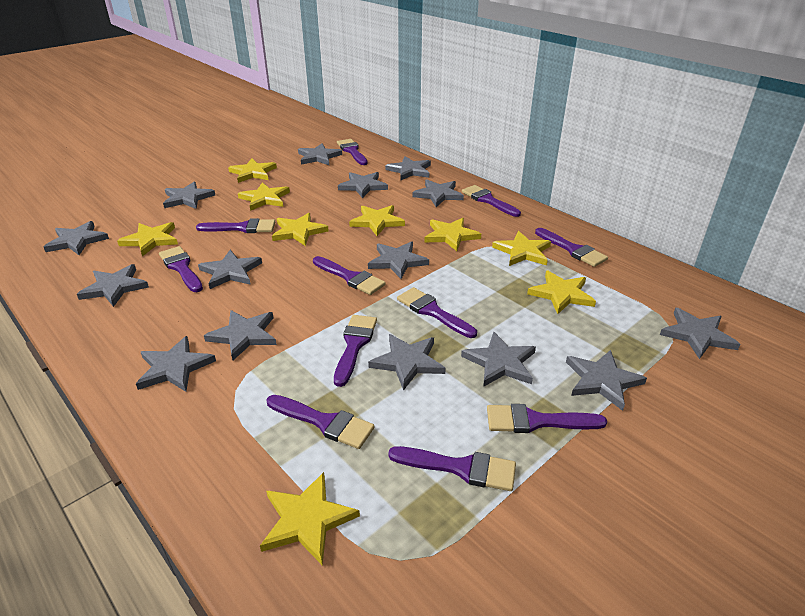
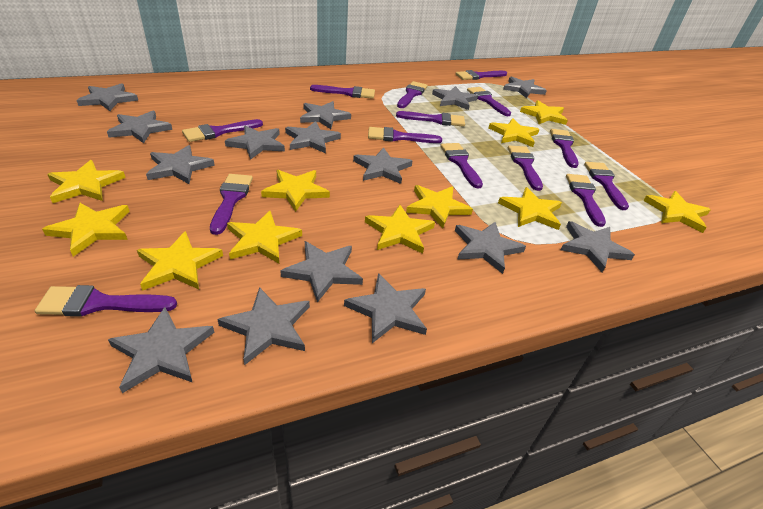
purple brush: 11 -> 14
yellow star: 9 -> 11

